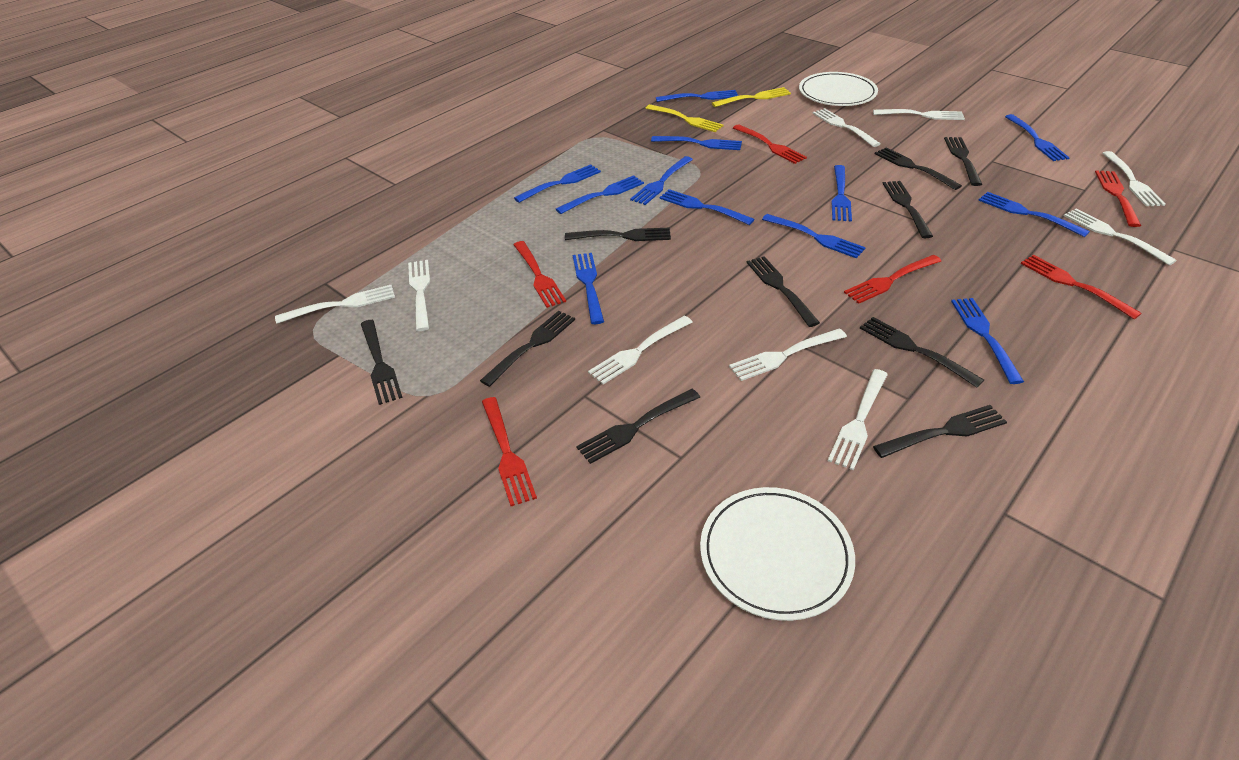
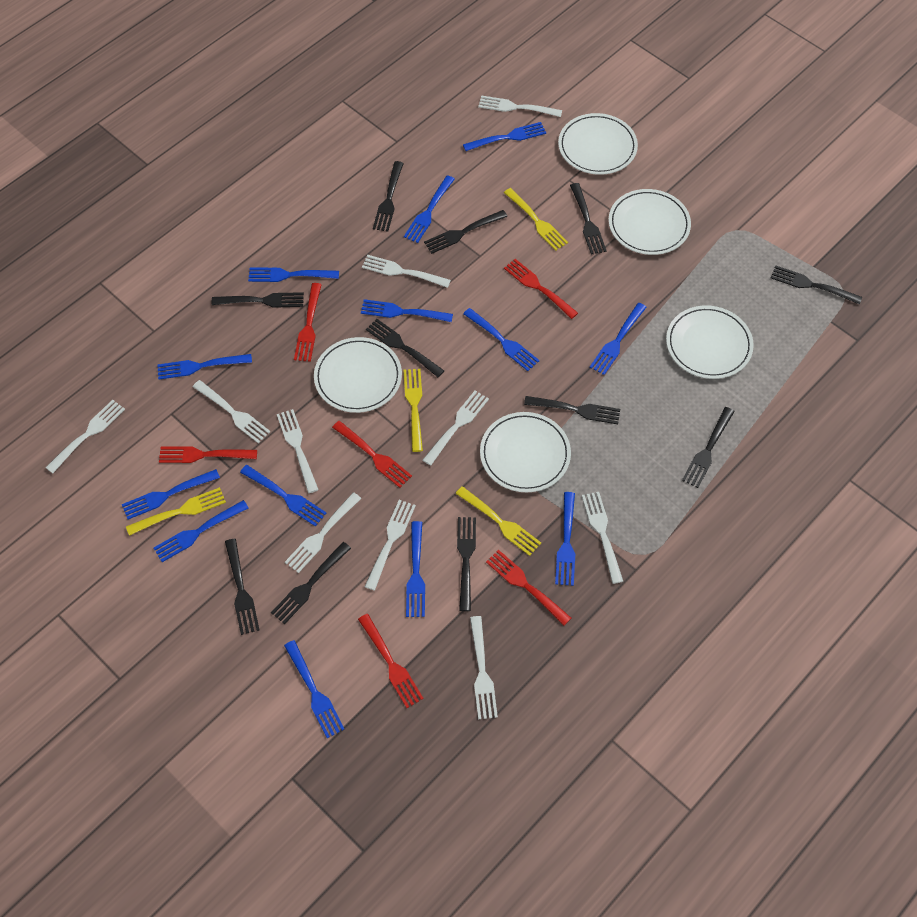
black fork: 10 -> 11
blue fork: 12 -> 13
white fork: 9 -> 10
white plate: 2 -> 5
yellow fork: 2 -> 4

